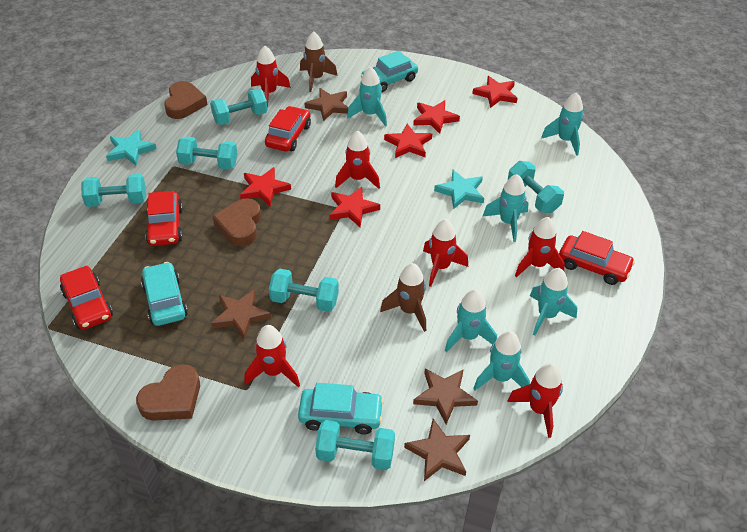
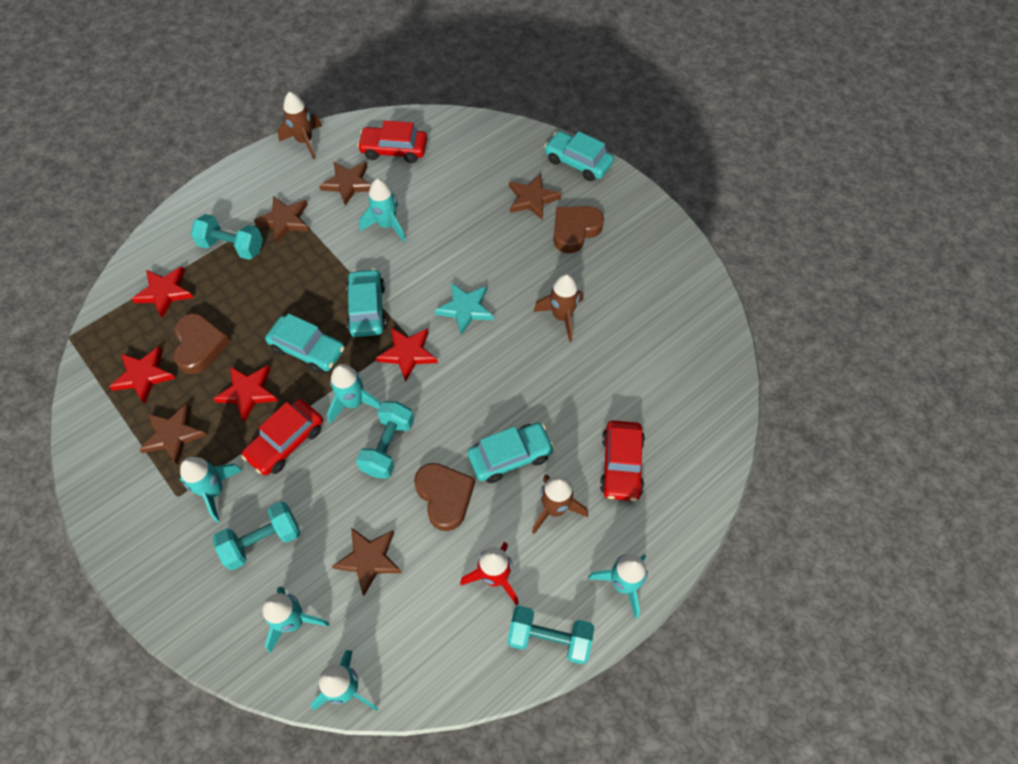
brown rocket: 2 -> 3
brown star: 4 -> 5
red car: 4 -> 3
red rocket: 6 -> 1
red star: 5 -> 4
turquoise car: 3 -> 4
turquoise dumbbell: 6 -> 4
turquoise star: 2 -> 1

